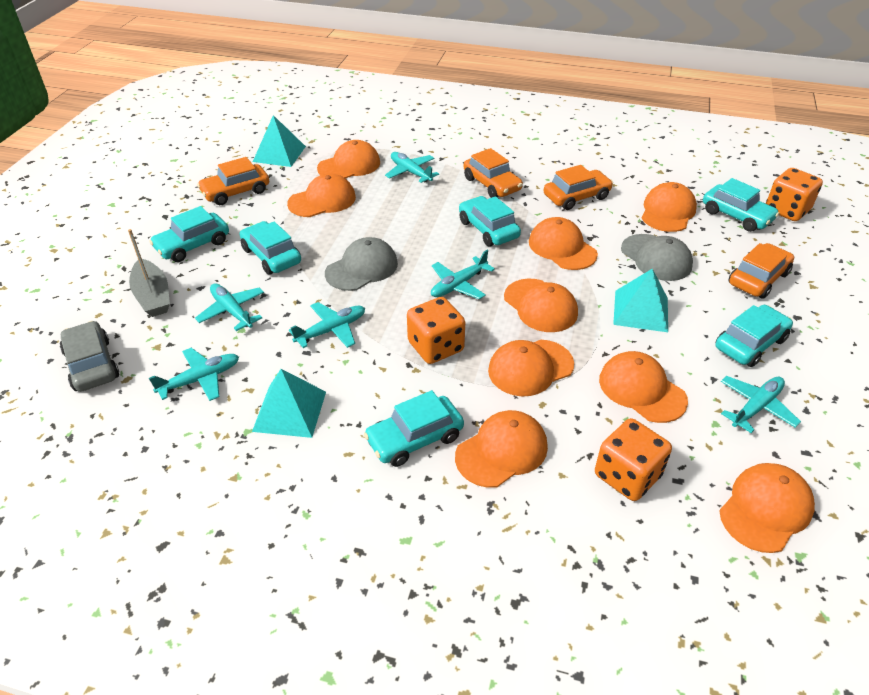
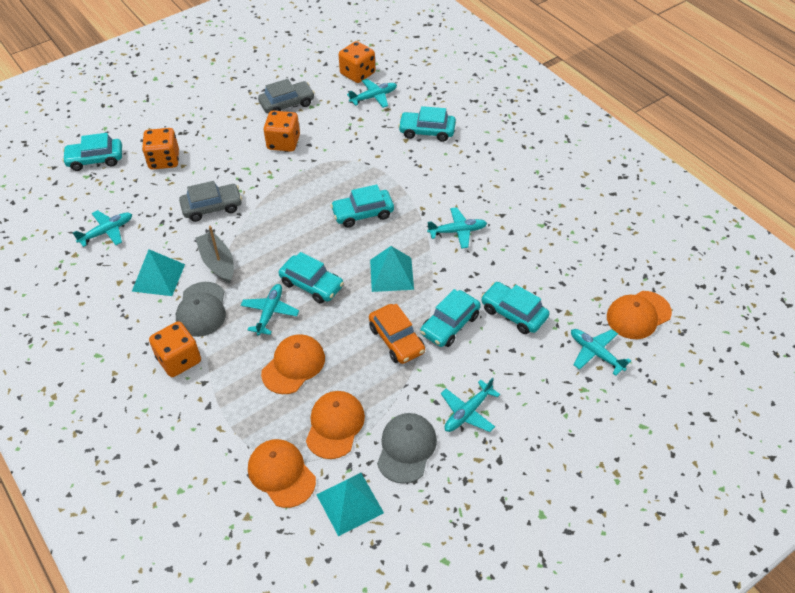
grey car: 1 -> 2
orange cap: 9 -> 4
orange car: 4 -> 1
orange dice: 3 -> 4

